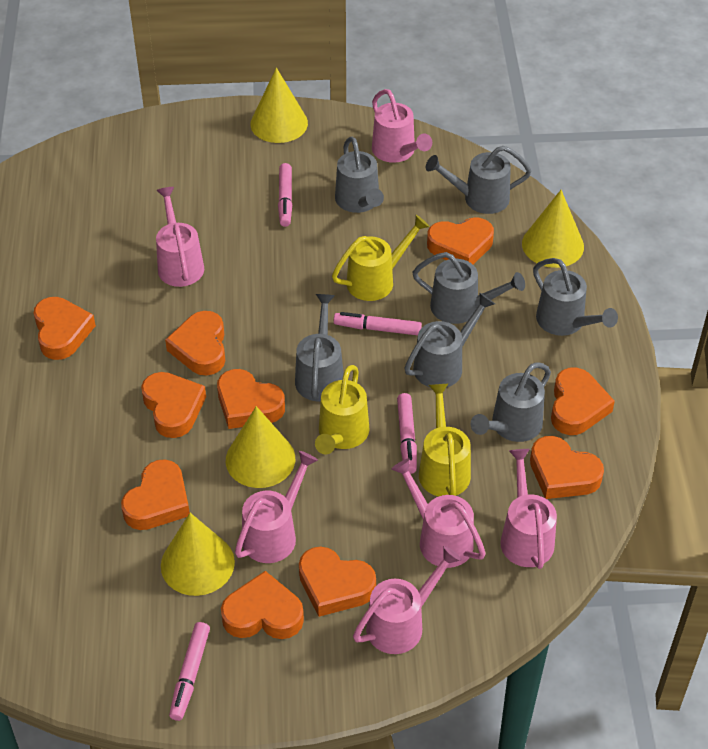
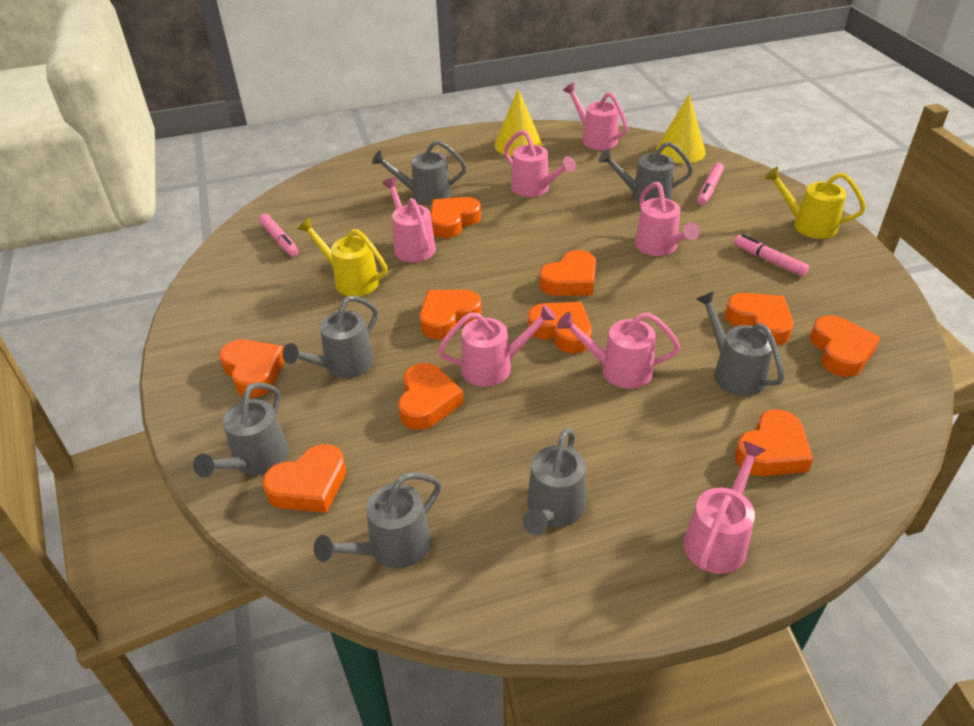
pink marker: 4 -> 3
pink watering can: 6 -> 7
yellow cone: 4 -> 2
yellow watering can: 3 -> 2

